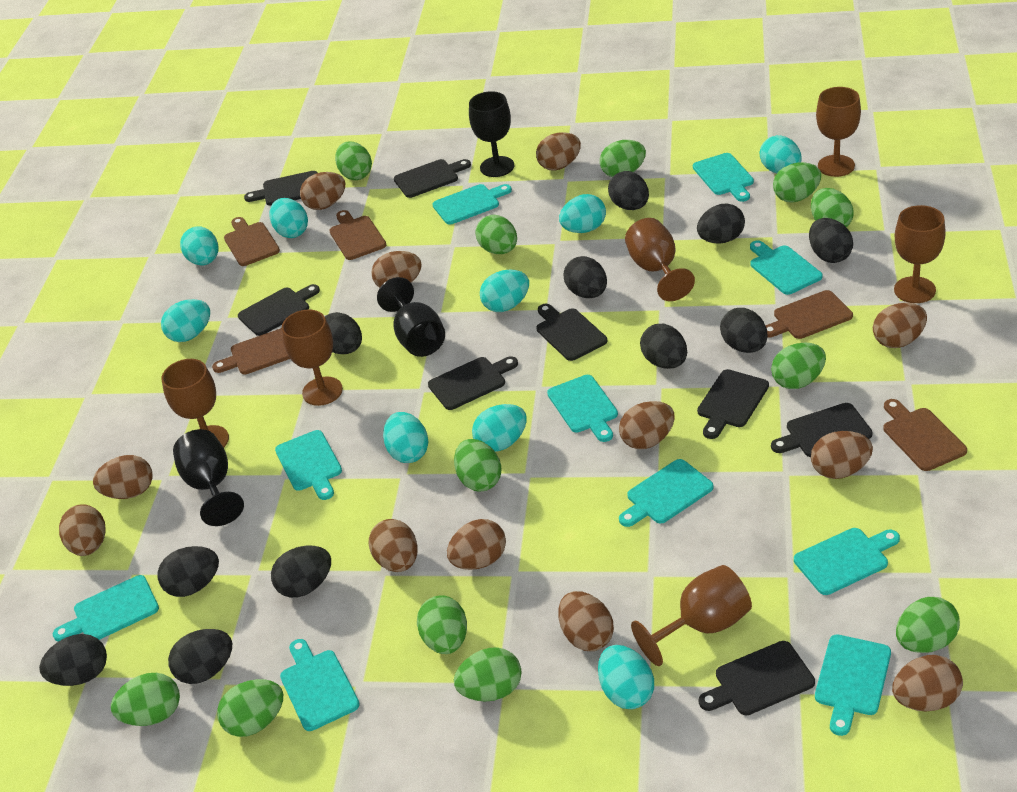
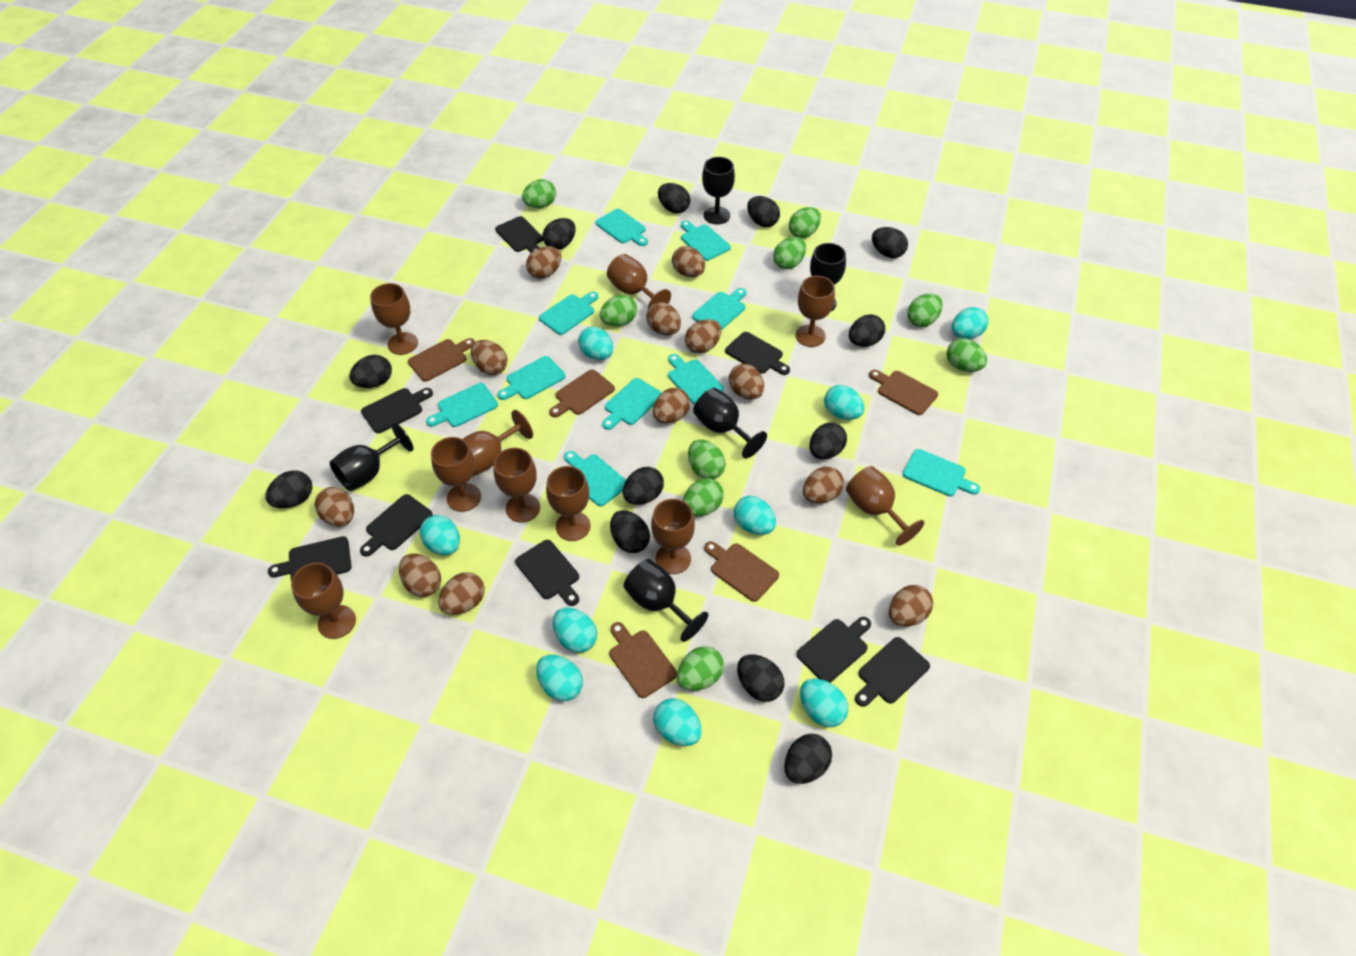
black egg: 11 -> 12
black goblet: 3 -> 5
brown goblet: 6 -> 10
green egg: 12 -> 9

